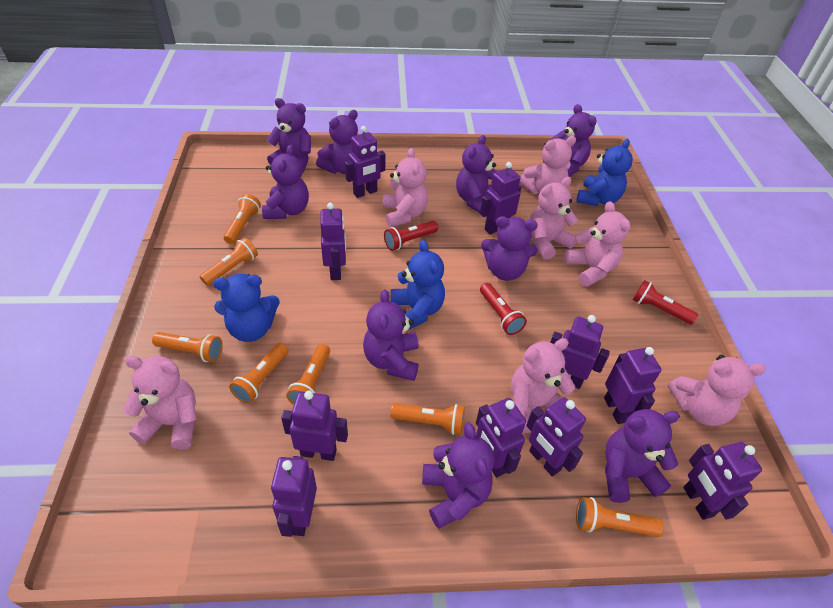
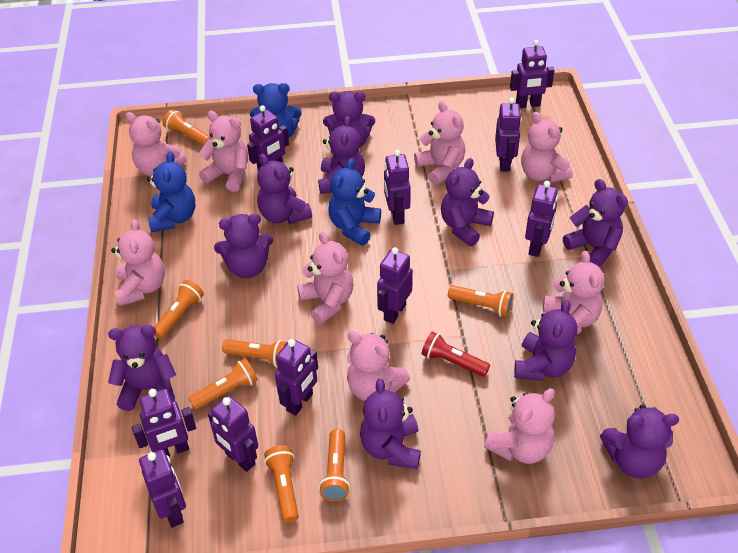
pink teddy bear: 7 -> 9
purple teddy bear: 9 -> 10
red flashlight: 3 -> 1

